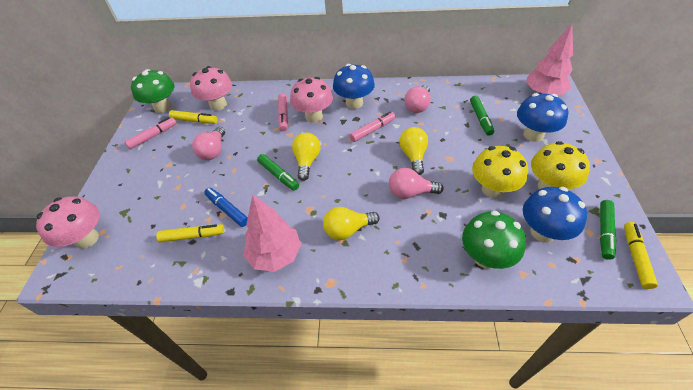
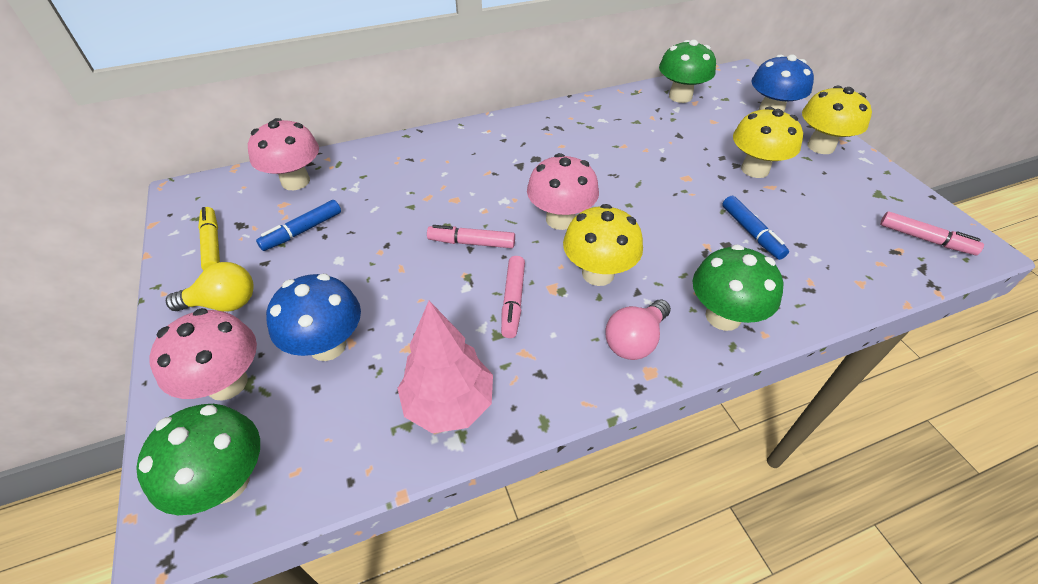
blue marker: 1 -> 2
blue mushroom: 3 -> 2
green marker: 3 -> 0
green mushroom: 2 -> 3
pink light bulb: 3 -> 1
pink tree: 2 -> 1
yellow light bulb: 3 -> 1
yellow marker: 3 -> 1
yellow mushroom: 2 -> 3

